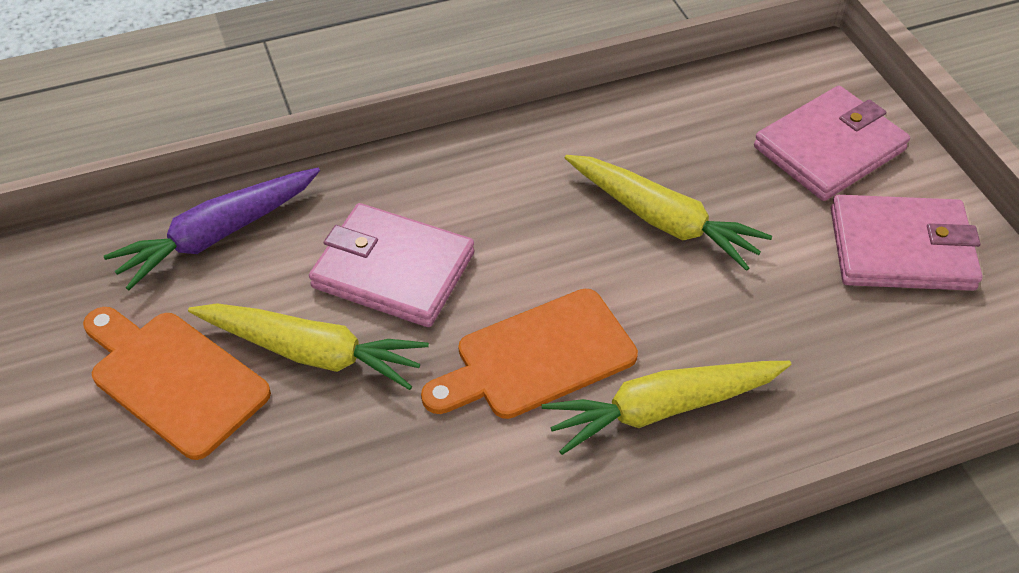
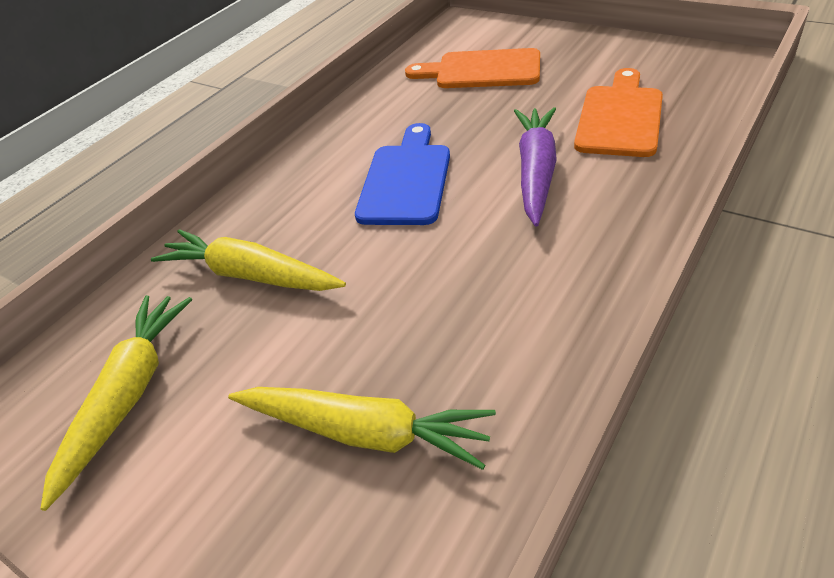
blue cutting board: 0 -> 1
pink wallet: 3 -> 0

